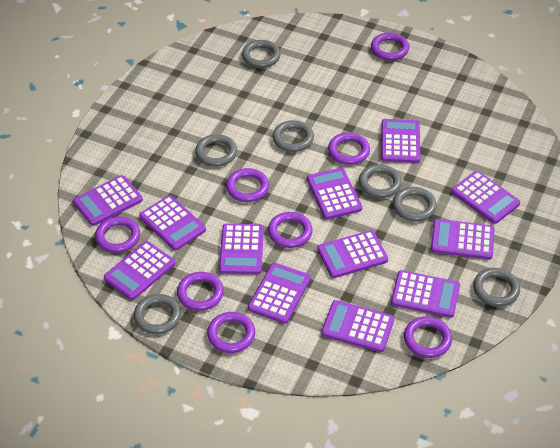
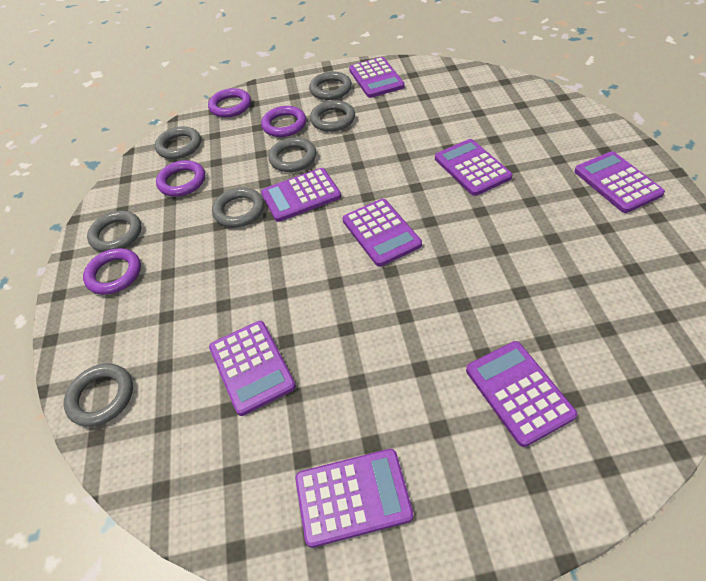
purple calculator: 12 -> 8
purple ring: 8 -> 4

